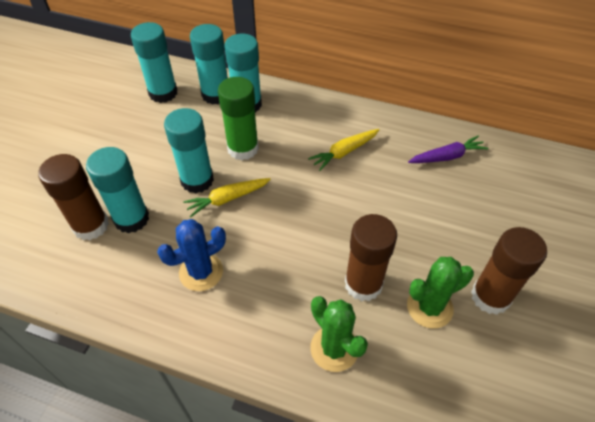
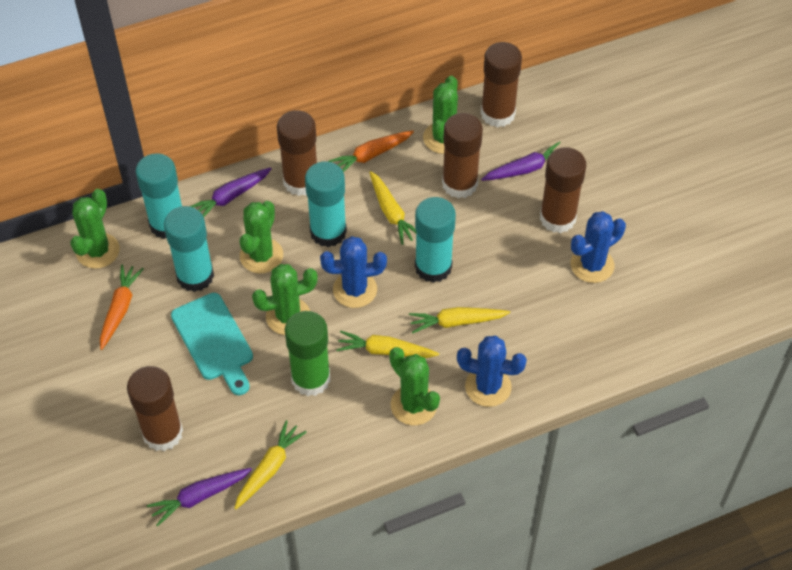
blue cactus: 1 -> 3
brown glue stick: 3 -> 5
green cactus: 2 -> 5
orange carrot: 0 -> 2
purple carrot: 1 -> 3
turquoise cutting board: 0 -> 1
turquoise glue stick: 5 -> 4
yellow carrot: 2 -> 4

